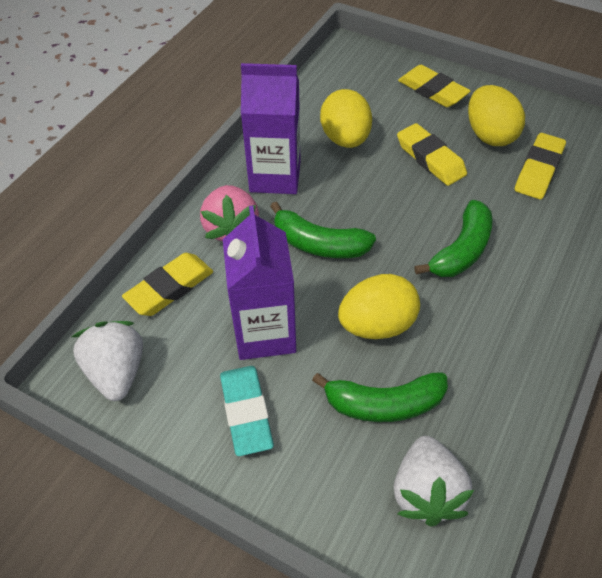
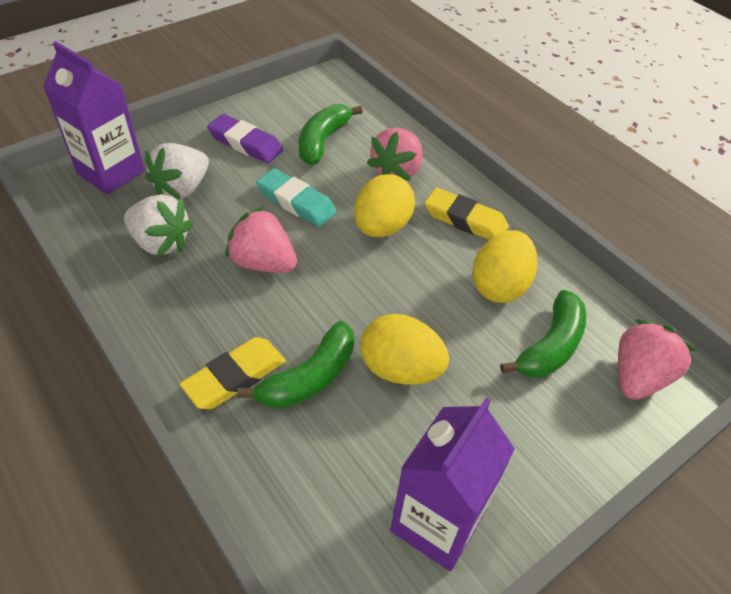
pink strawberry: 1 -> 3
purple eraser: 0 -> 1
yellow eraser: 4 -> 2

